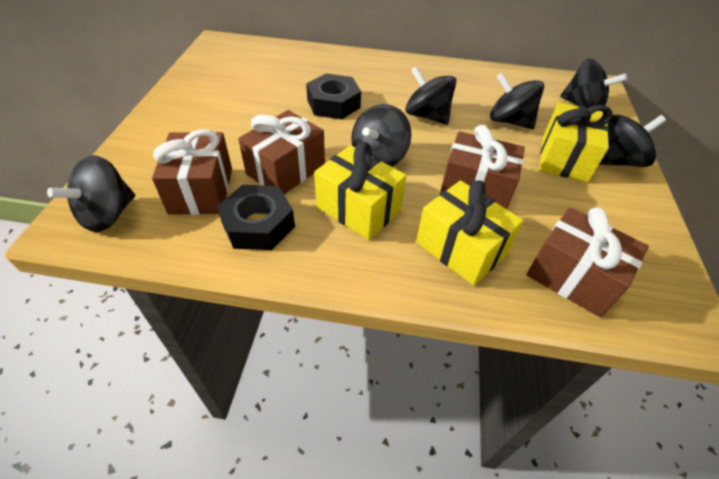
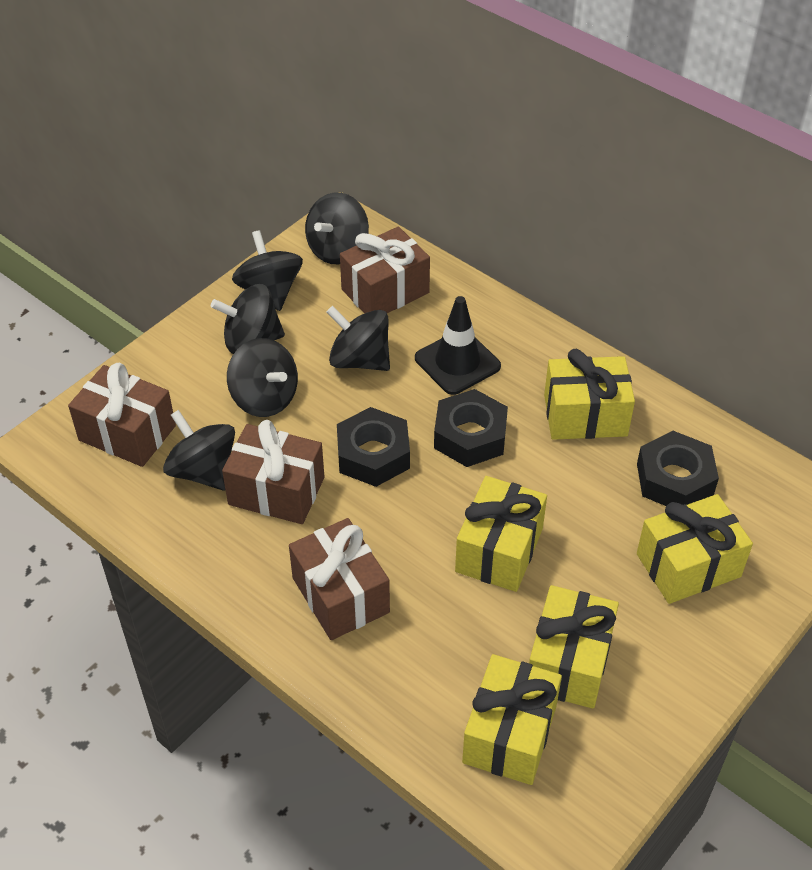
black nut: 2 -> 3
black traffic cone: 0 -> 1
yellow gift: 3 -> 5

